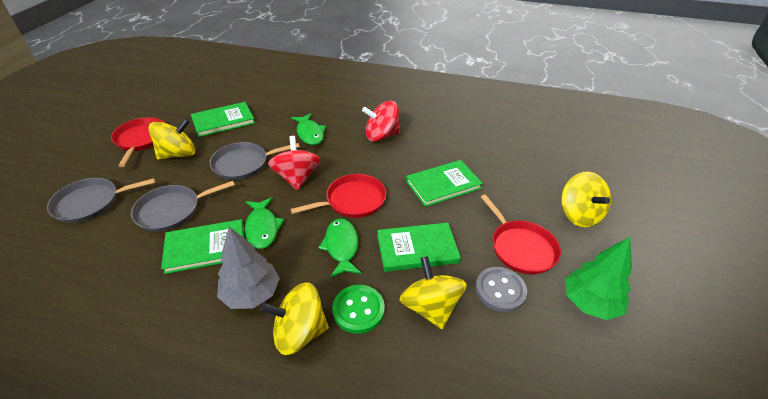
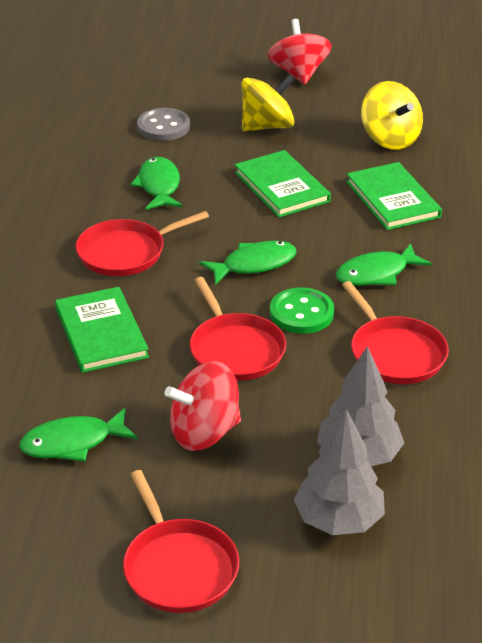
green book: 4 -> 3
green fish: 3 -> 4
green tree: 1 -> 0
grey pan: 3 -> 0
grey tree: 1 -> 2
red pan: 3 -> 4
yellow spinning top: 4 -> 2

